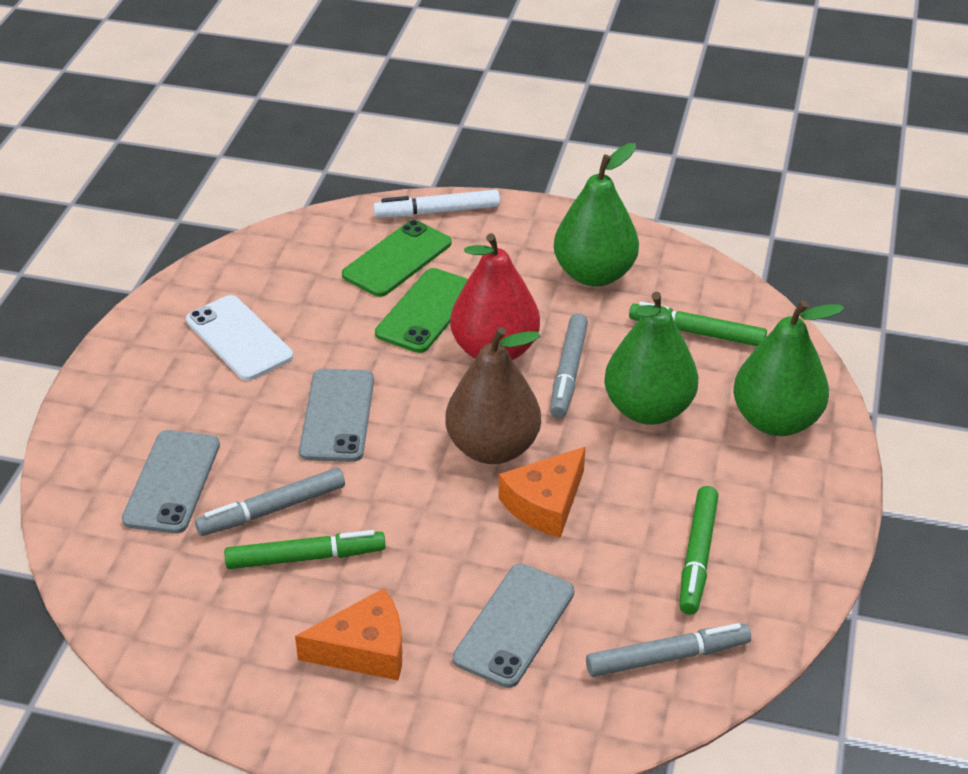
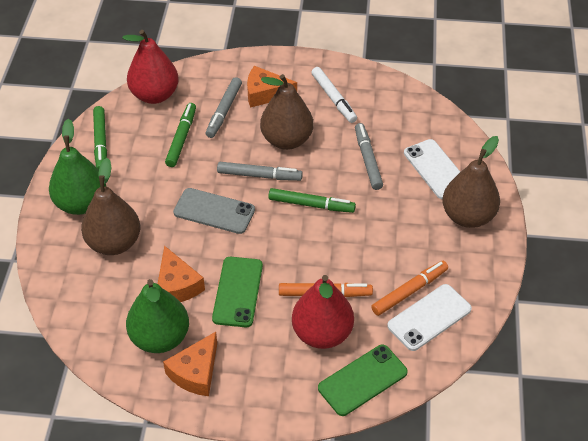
brown pear: 1 -> 3
green pear: 3 -> 2
grey phone: 3 -> 1
orange cheese: 2 -> 3
orange marker: 0 -> 2
red pear: 1 -> 2
white phone: 1 -> 2

